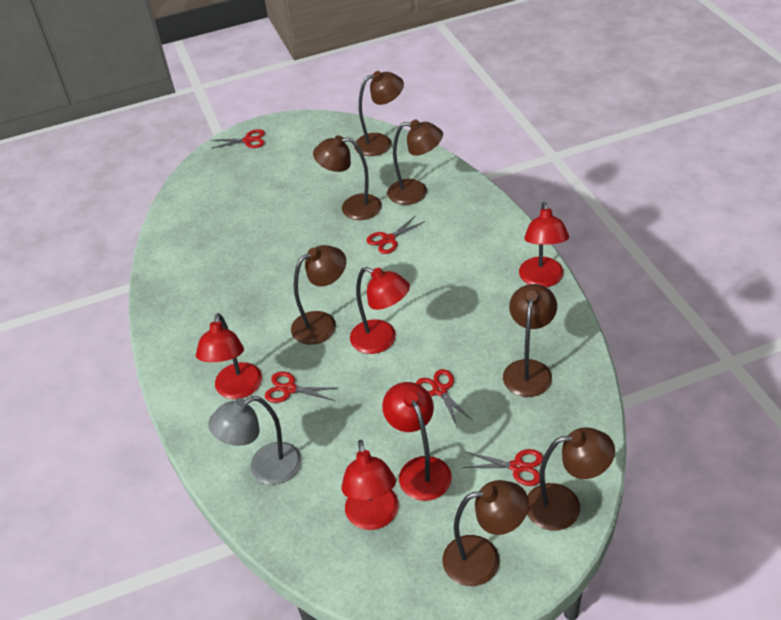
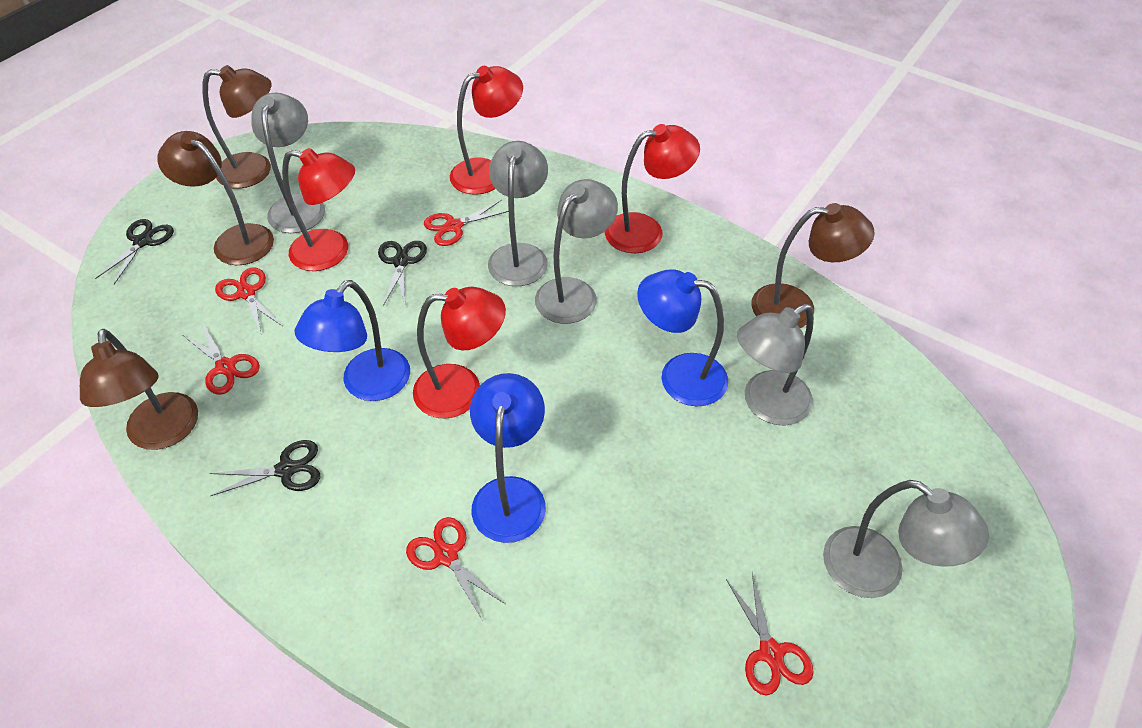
black scissors: 0 -> 3
blue lamp: 0 -> 3
brown lamp: 7 -> 4
grey lamp: 1 -> 5
red lamp: 5 -> 4

